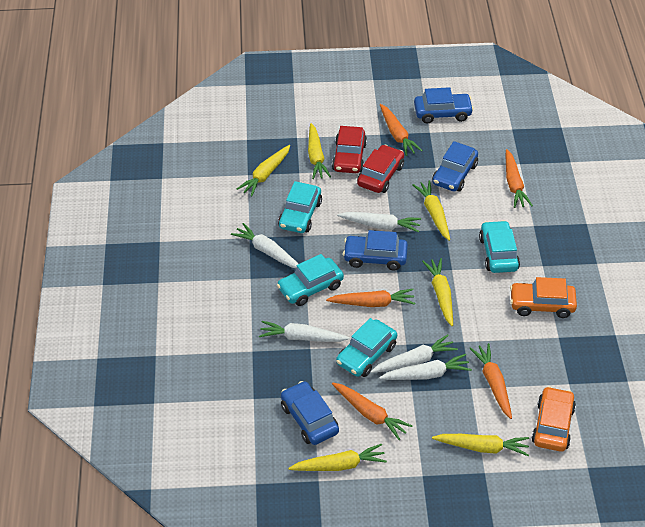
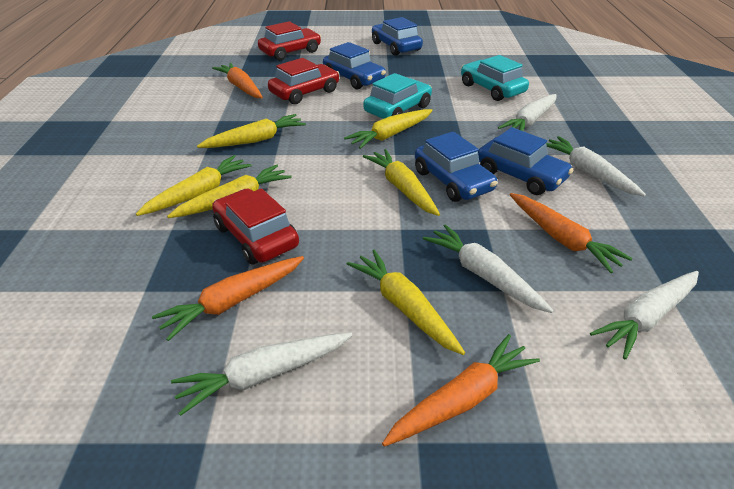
orange car: 2 -> 0
orange carrot: 5 -> 4
red car: 2 -> 3
turquoise car: 4 -> 2

